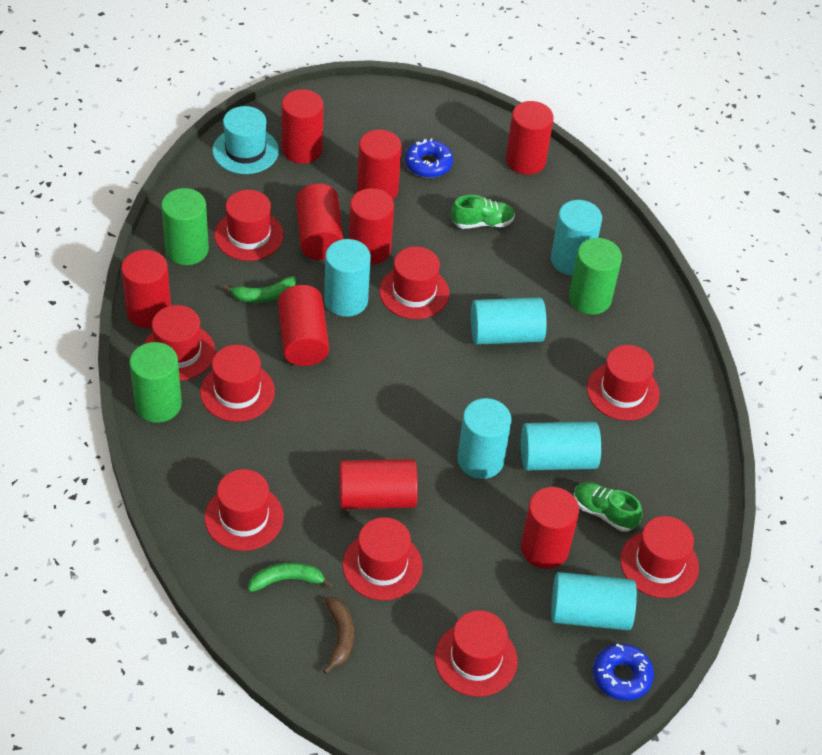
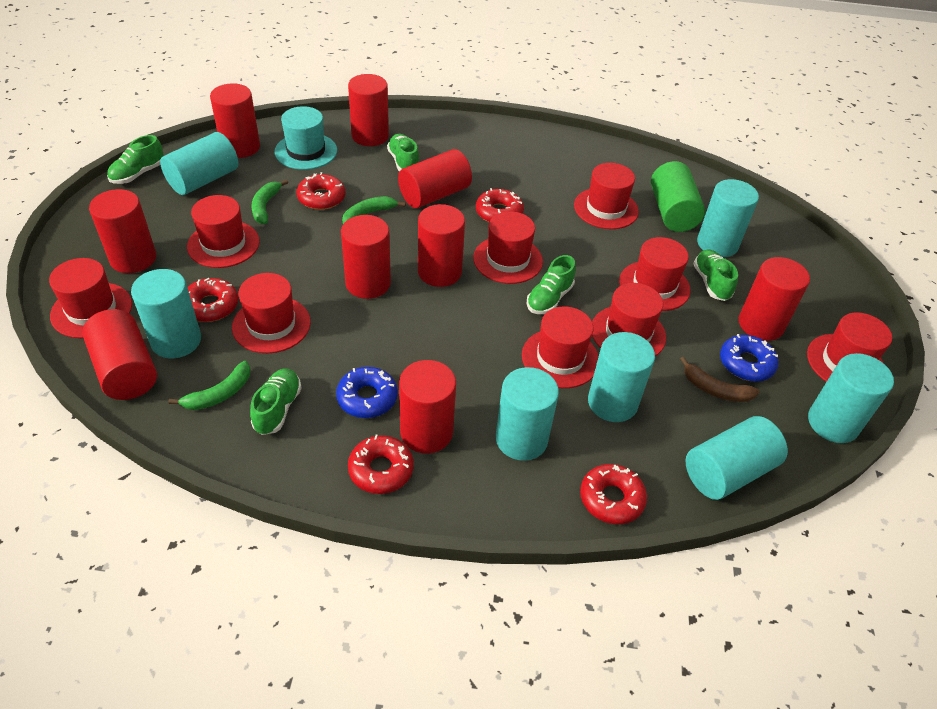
green banana: 2 -> 3
green cylinder: 3 -> 1
green shoe: 2 -> 5
red donut: 0 -> 5
turquoise cylinder: 6 -> 7

